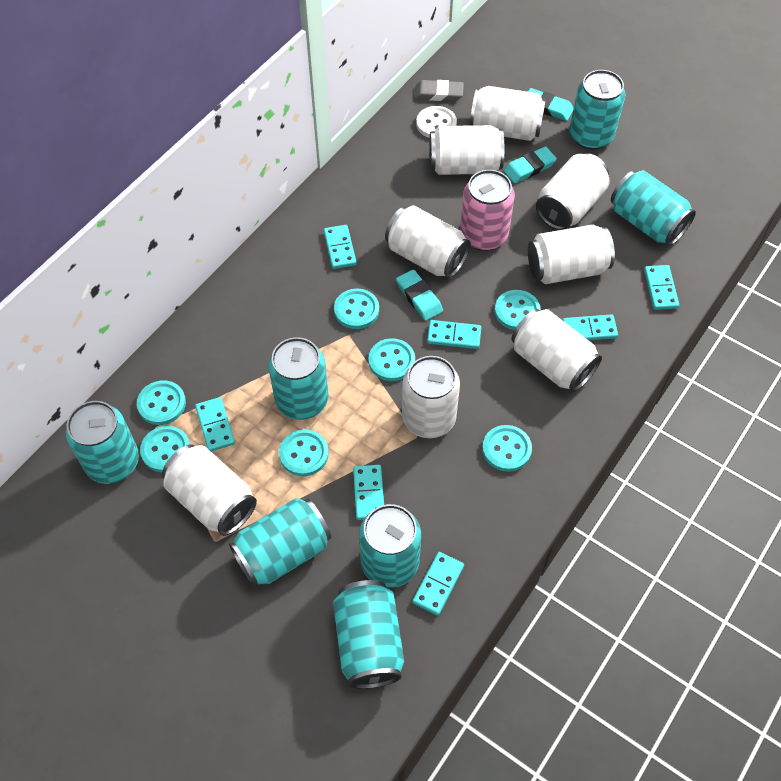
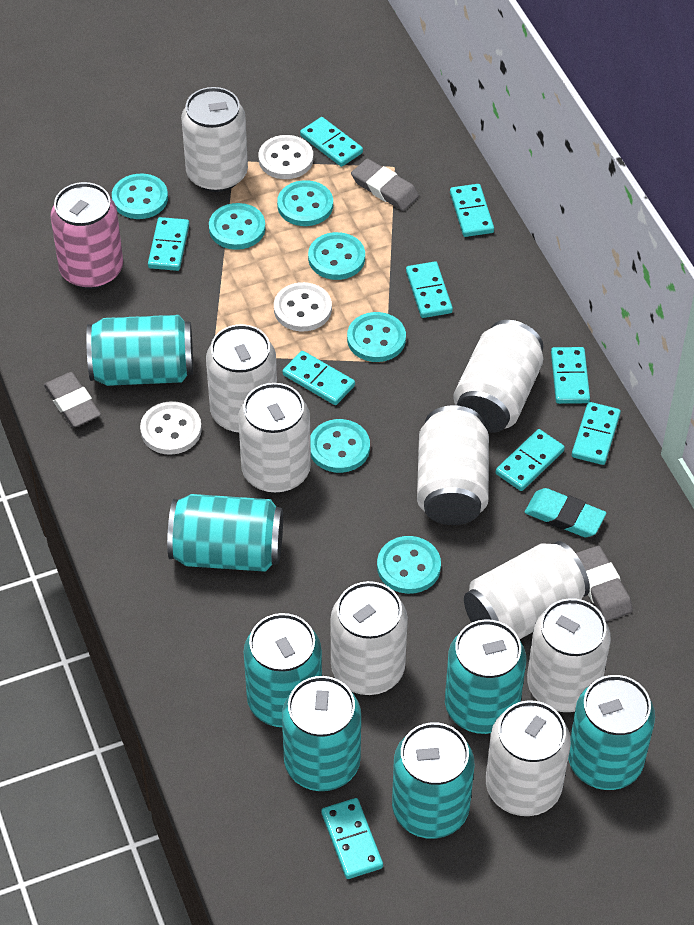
grey eraser: 1 -> 3
turquoise domino: 7 -> 9
turquoise eraser: 3 -> 1
white button: 1 -> 3
white can: 8 -> 9

